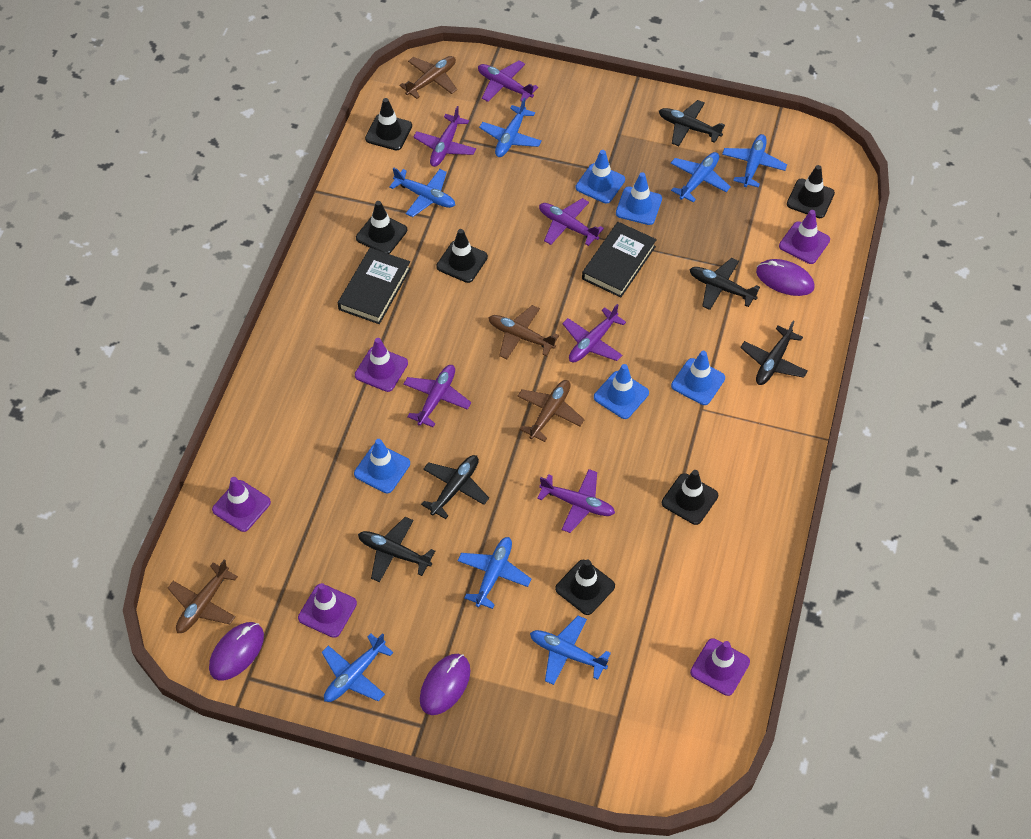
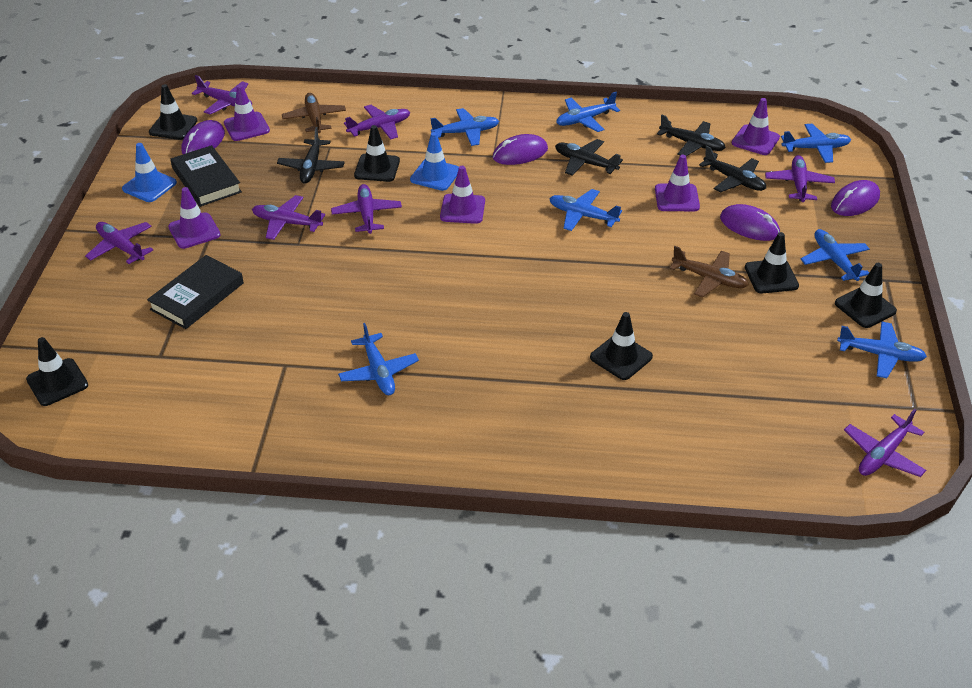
black plane: 5 -> 4
blue traffic cone: 5 -> 2
brown plane: 4 -> 2
purple mouse: 3 -> 4
purple plane: 6 -> 7

